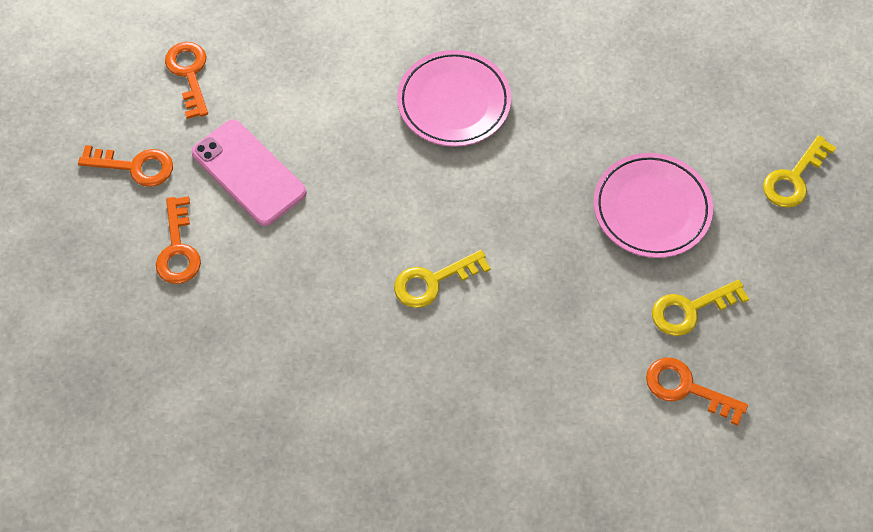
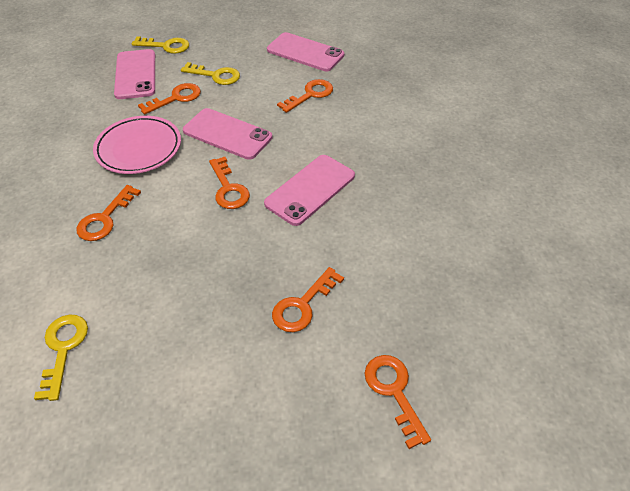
orange key: 4 -> 6
pink phone: 1 -> 4
pink plate: 2 -> 1

